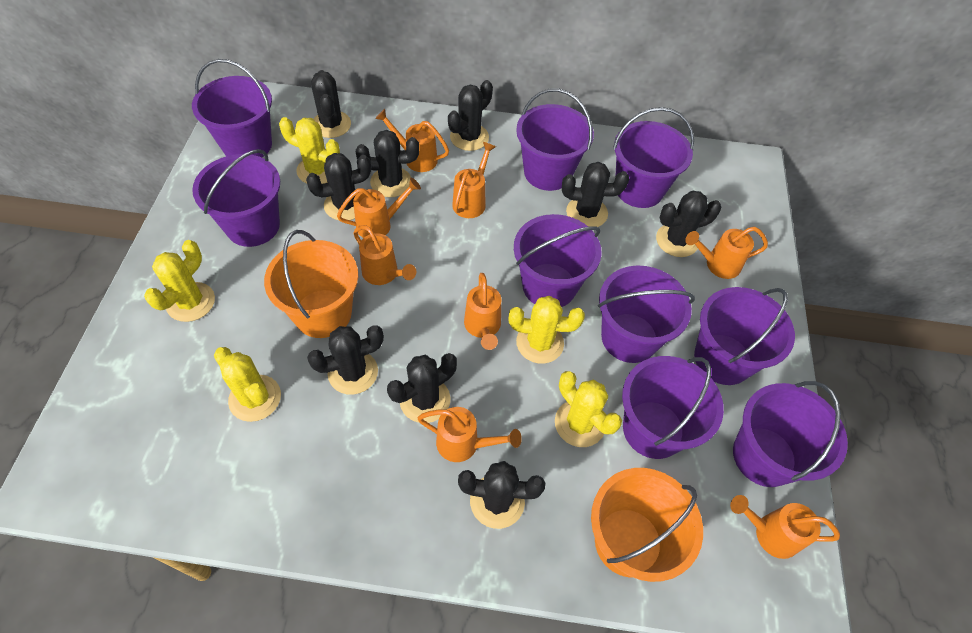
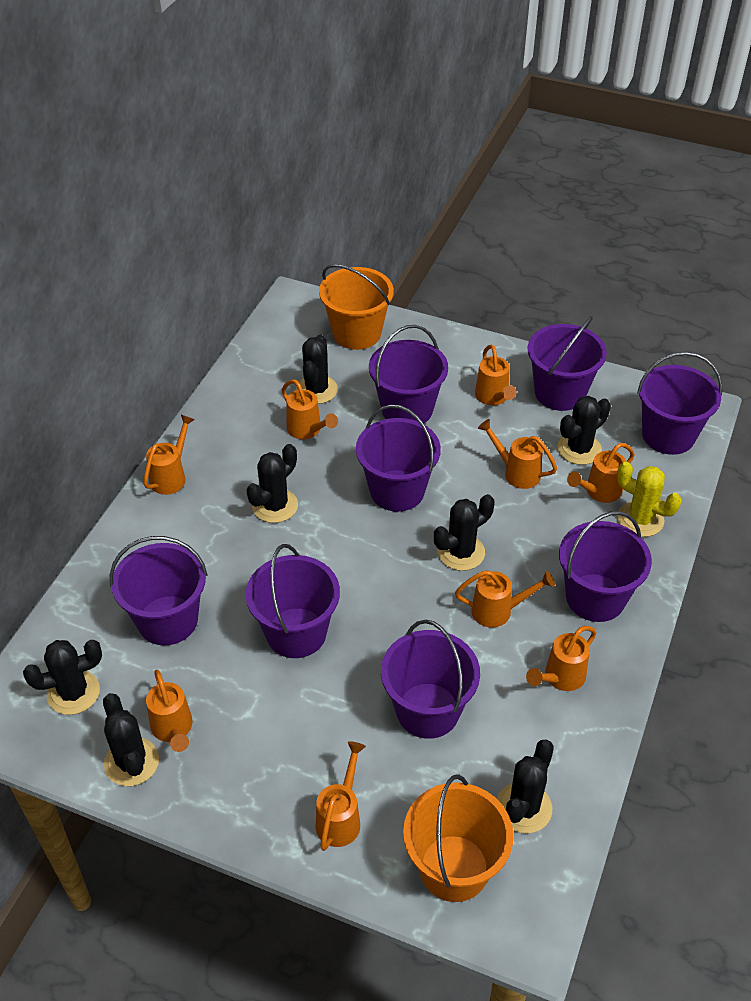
black cactus: 9 -> 7
orange watering can: 8 -> 9
purple bucket: 9 -> 8
yellow cactus: 5 -> 1

